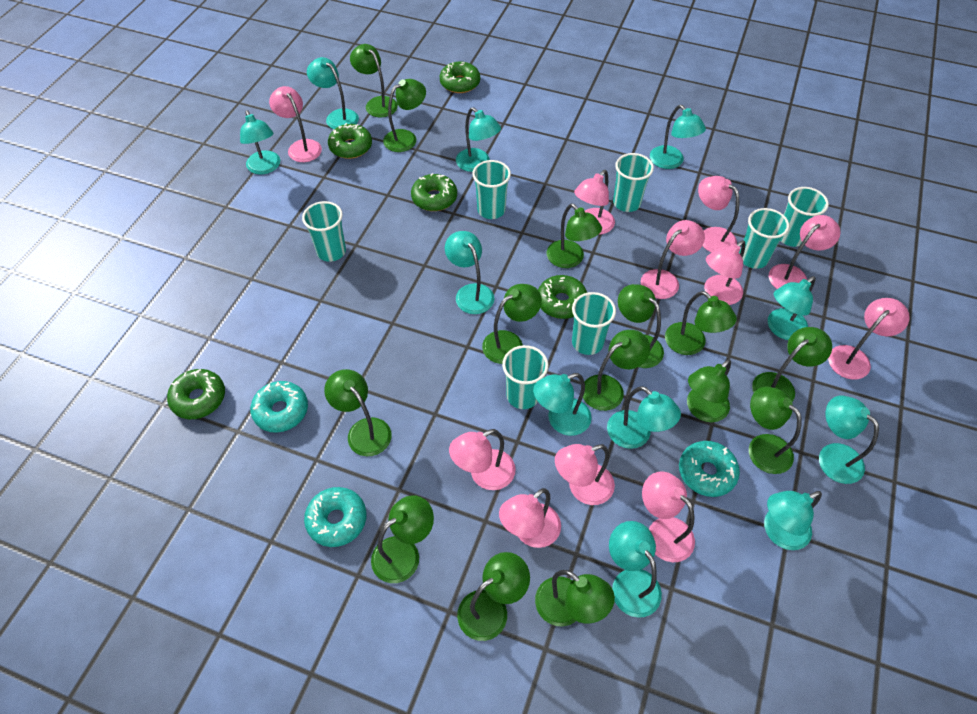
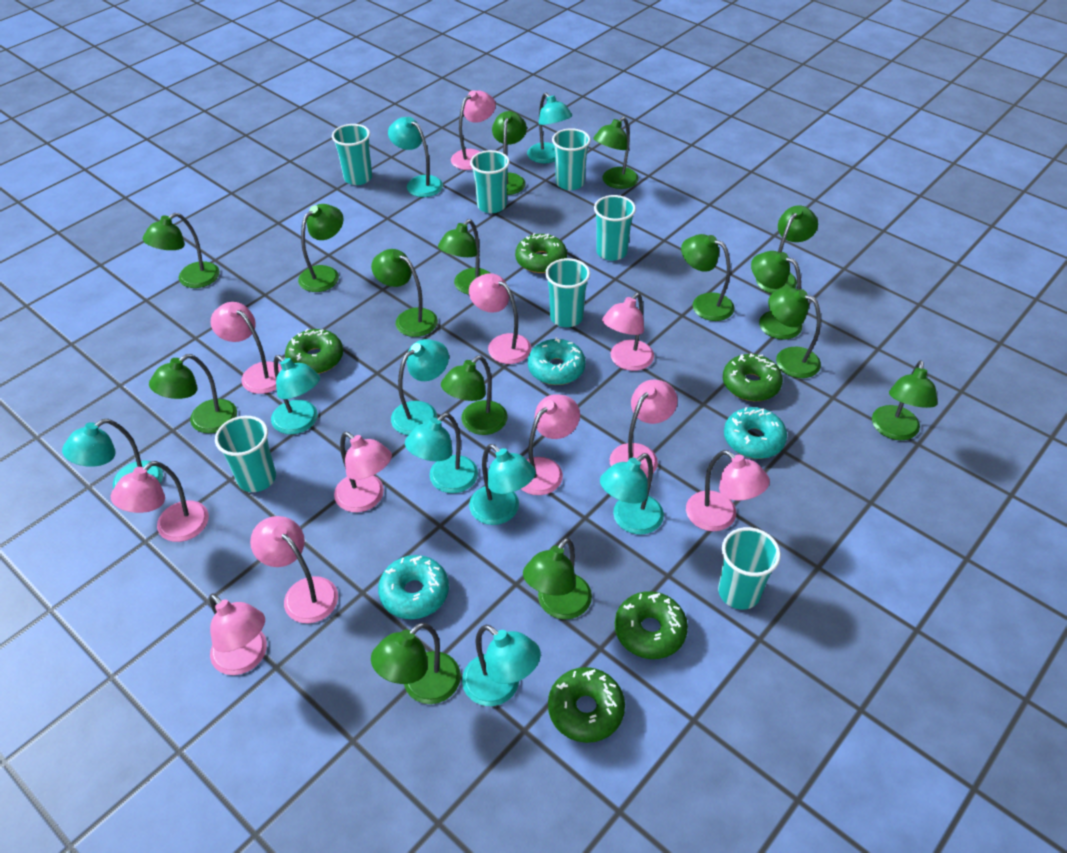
green lamp: 14 -> 15
turquoise lamp: 11 -> 9

